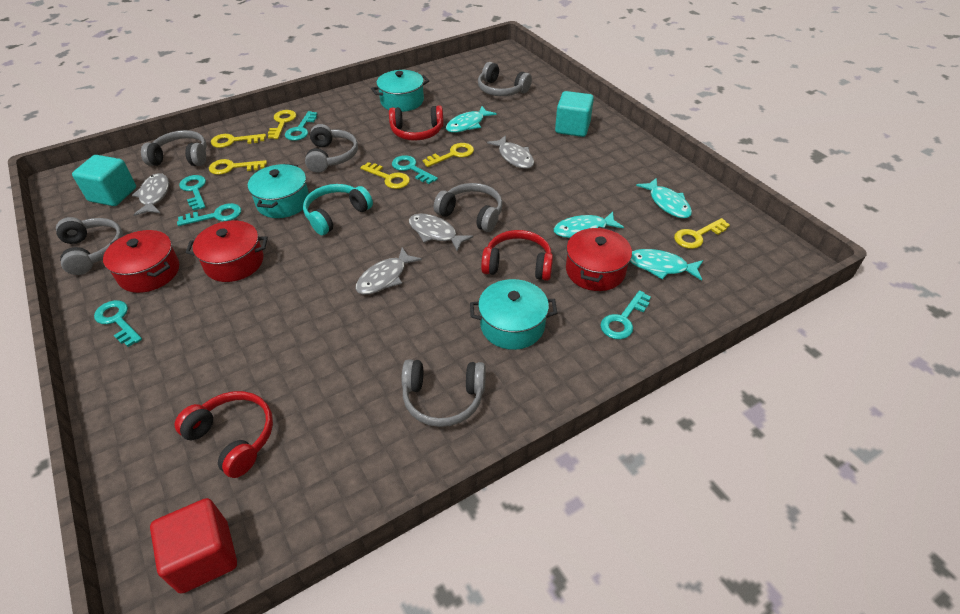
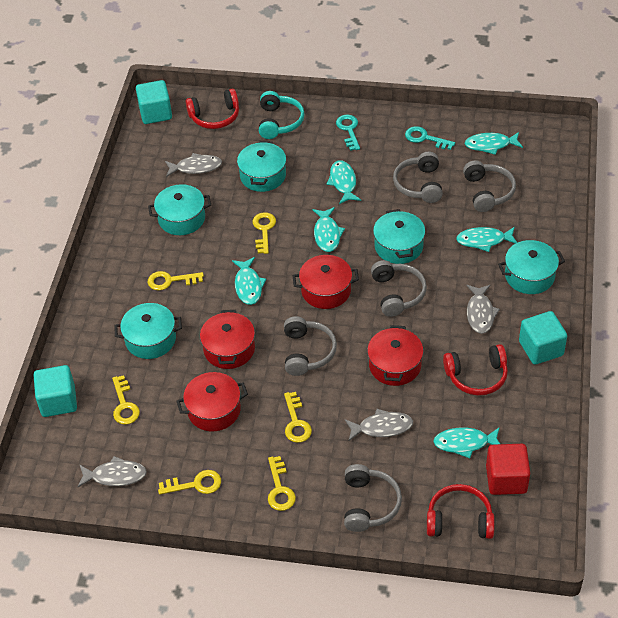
grey headphones: 6 -> 5
red pot: 3 -> 4
turquoise cube: 2 -> 3
turquoise fish: 4 -> 6
turquoise key: 6 -> 2
turquoise pot: 3 -> 5

